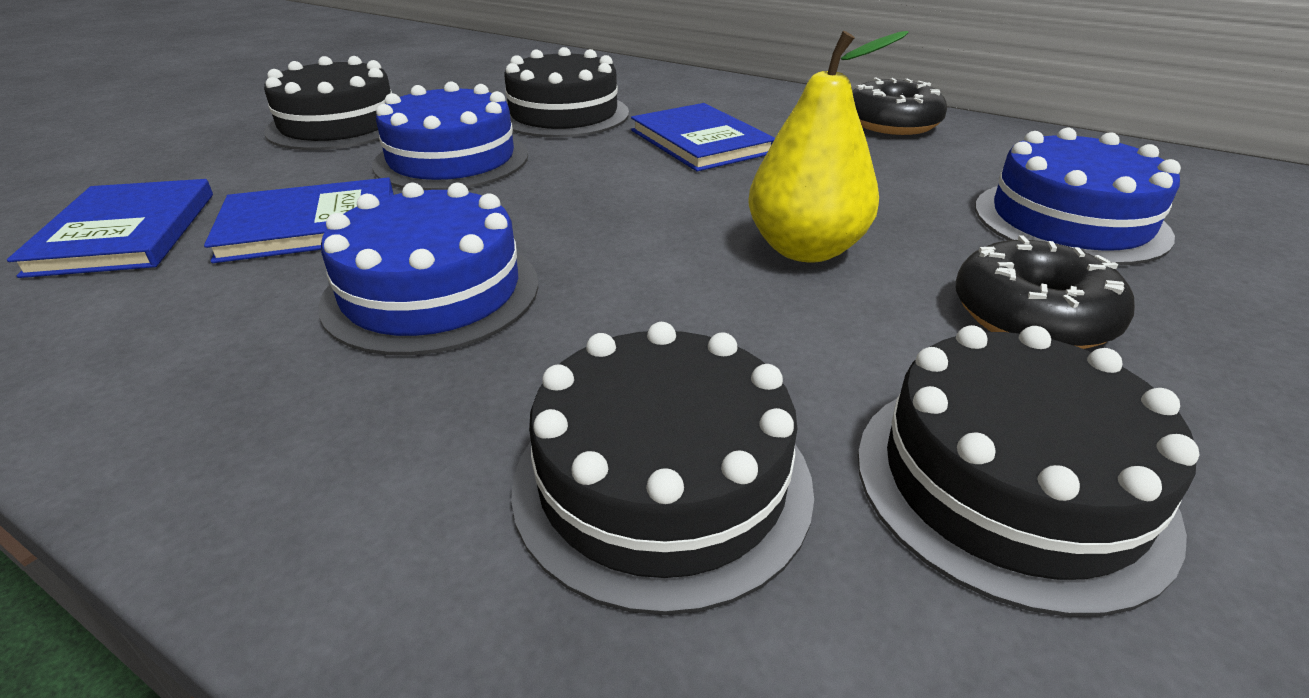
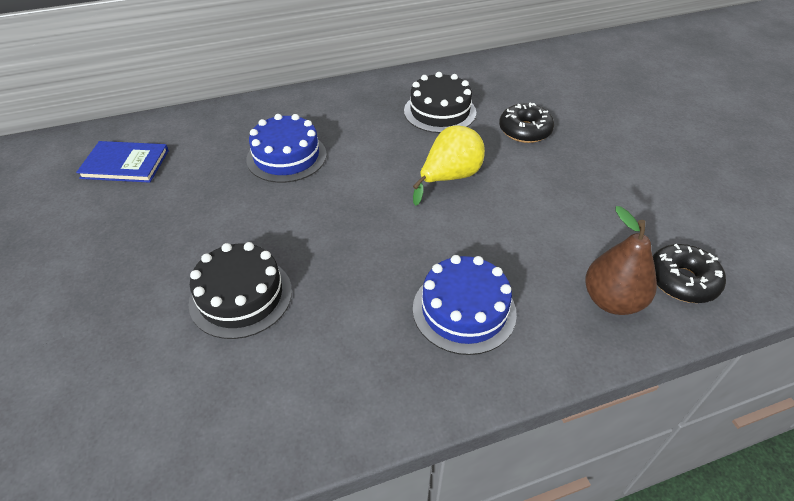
black cake: 4 -> 2
blue book: 3 -> 1
blue cake: 3 -> 2
brown pear: 0 -> 1

